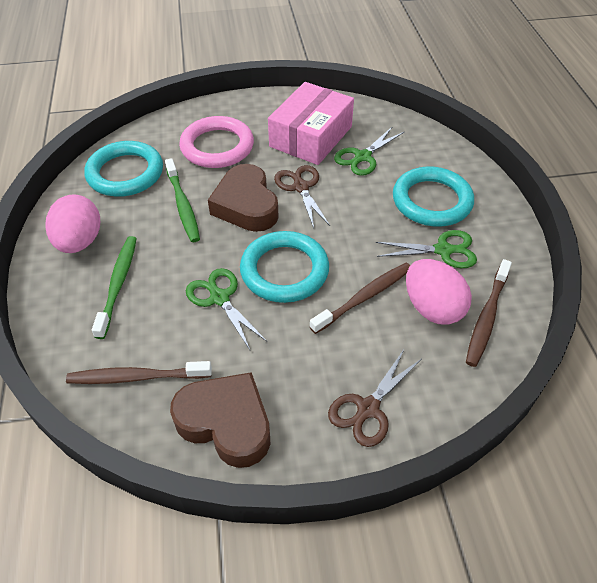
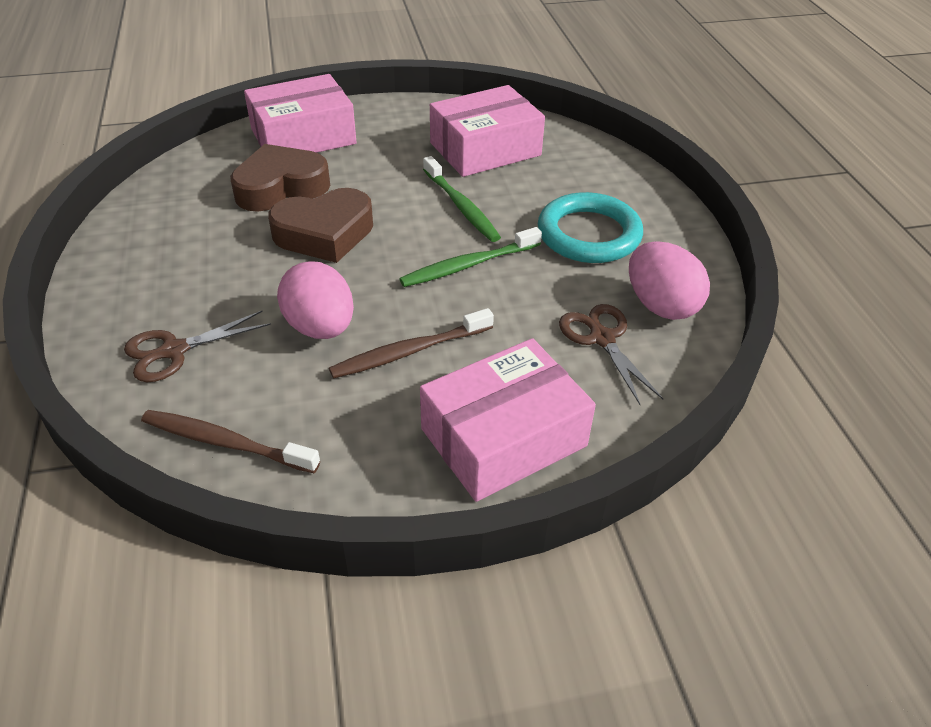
brown toothbrush: 3 -> 2
green scissors: 3 -> 0
pink box: 1 -> 3
pink ring: 1 -> 0
turquoise ring: 3 -> 1

